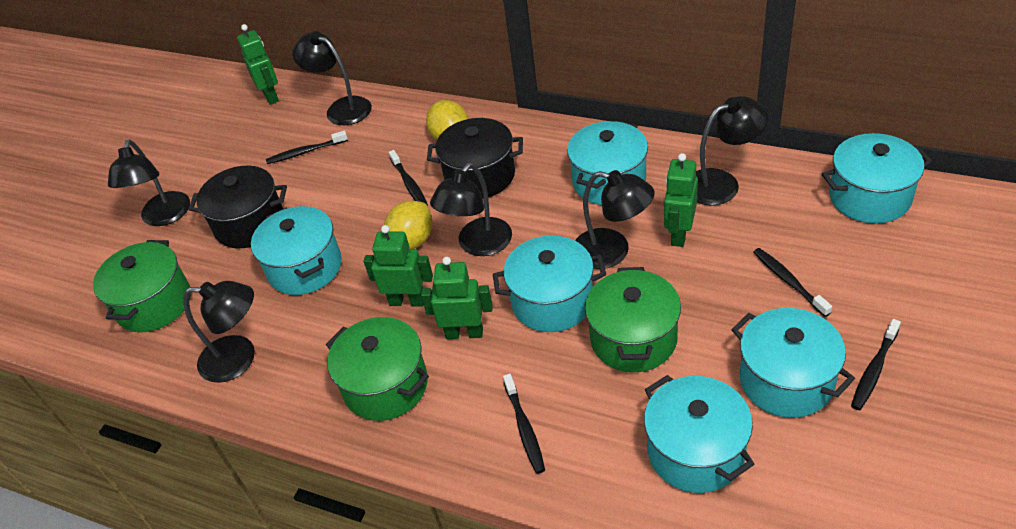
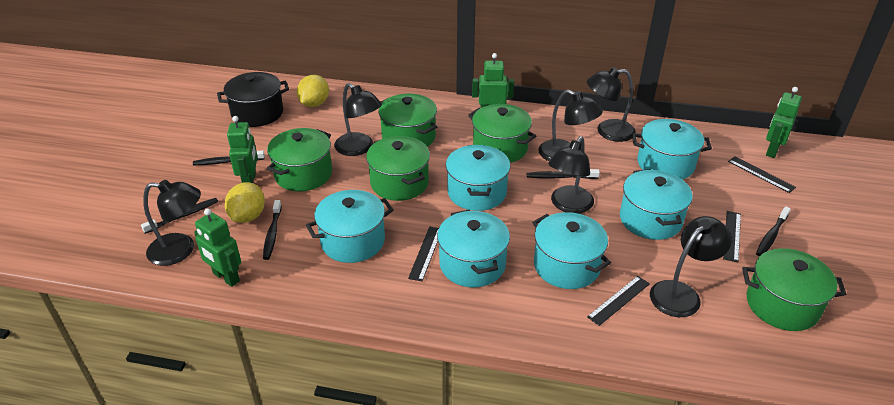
black pot: 2 -> 1
black ruler: 0 -> 4
green pot: 3 -> 5

